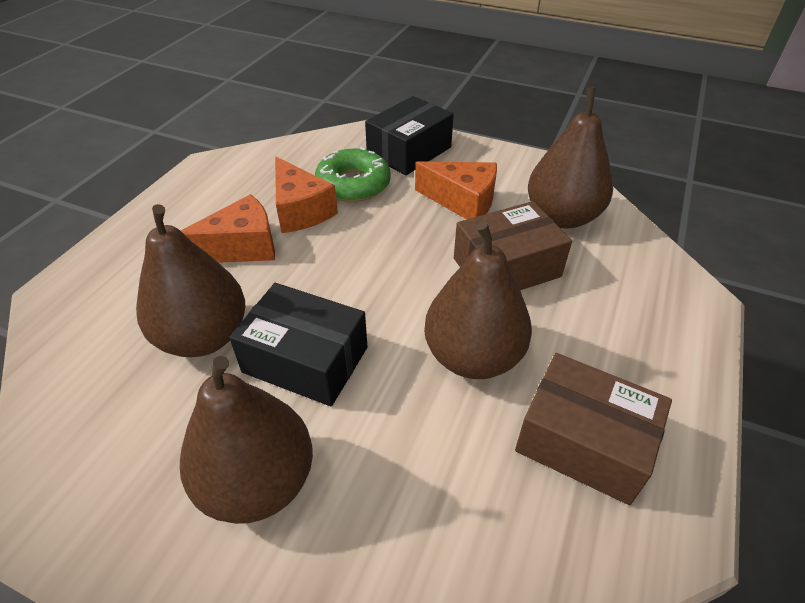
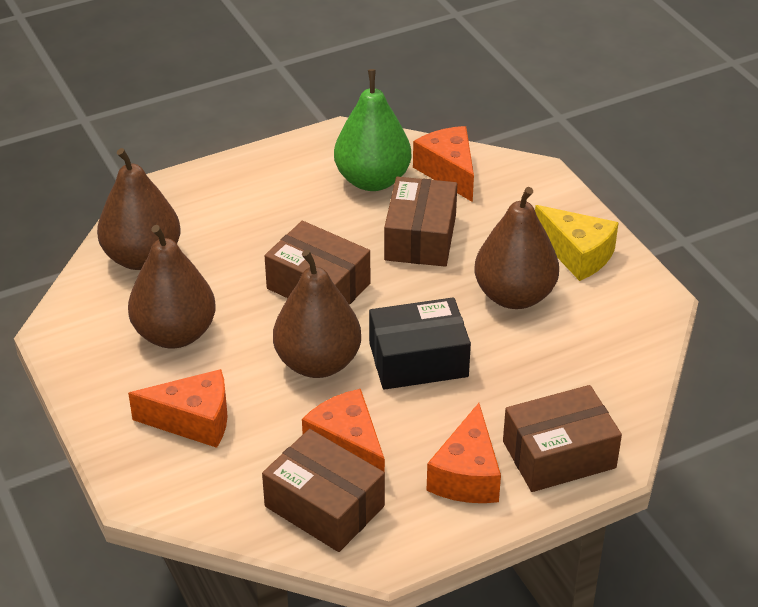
black box: 2 -> 1
brown box: 2 -> 4
green donut: 1 -> 0
green pear: 0 -> 1
orange cheese: 3 -> 4
yellow cheese: 0 -> 1

